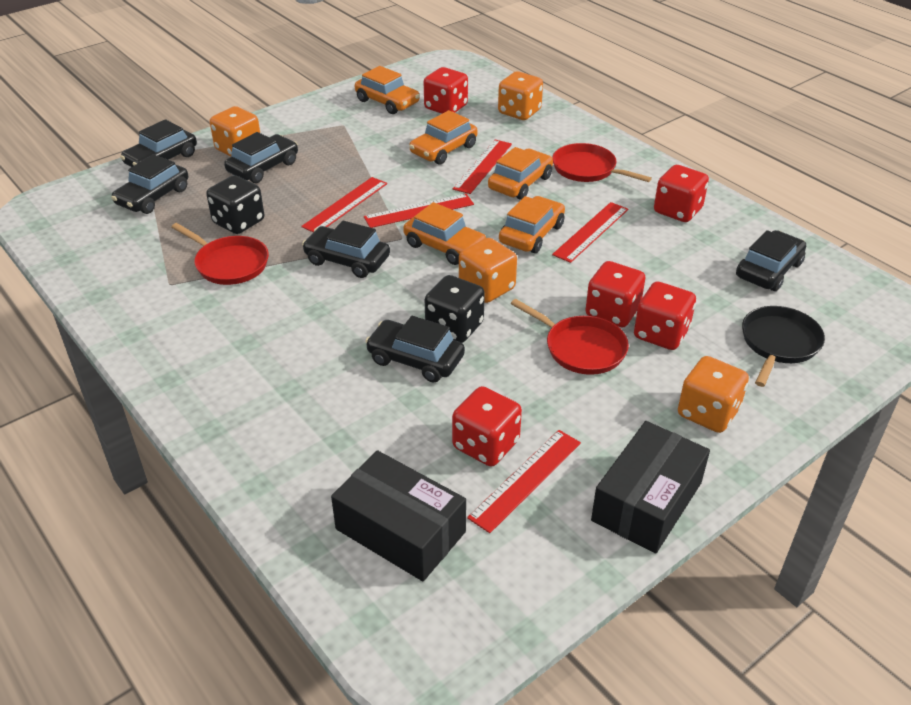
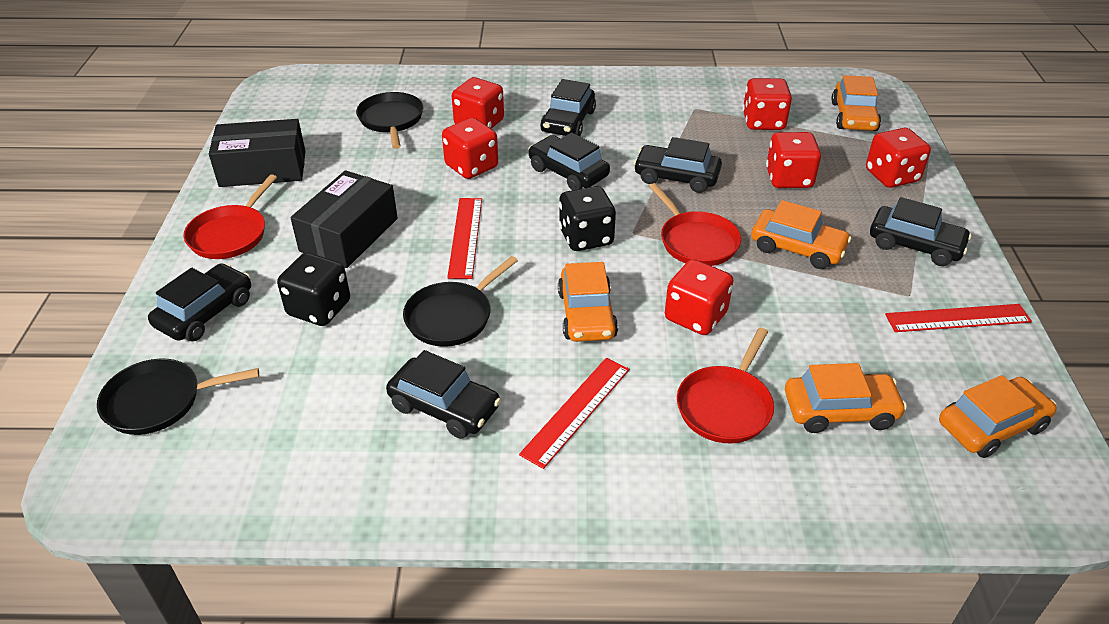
black pan: 1 -> 3
orange dice: 4 -> 0
red dice: 5 -> 6
red ruler: 5 -> 3

